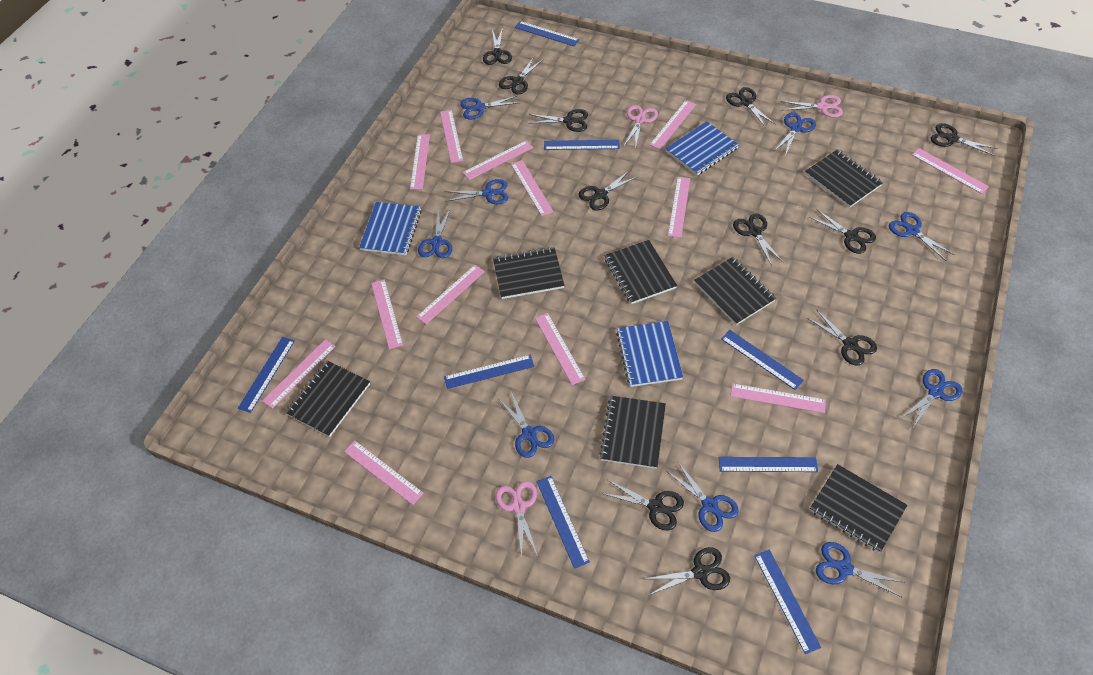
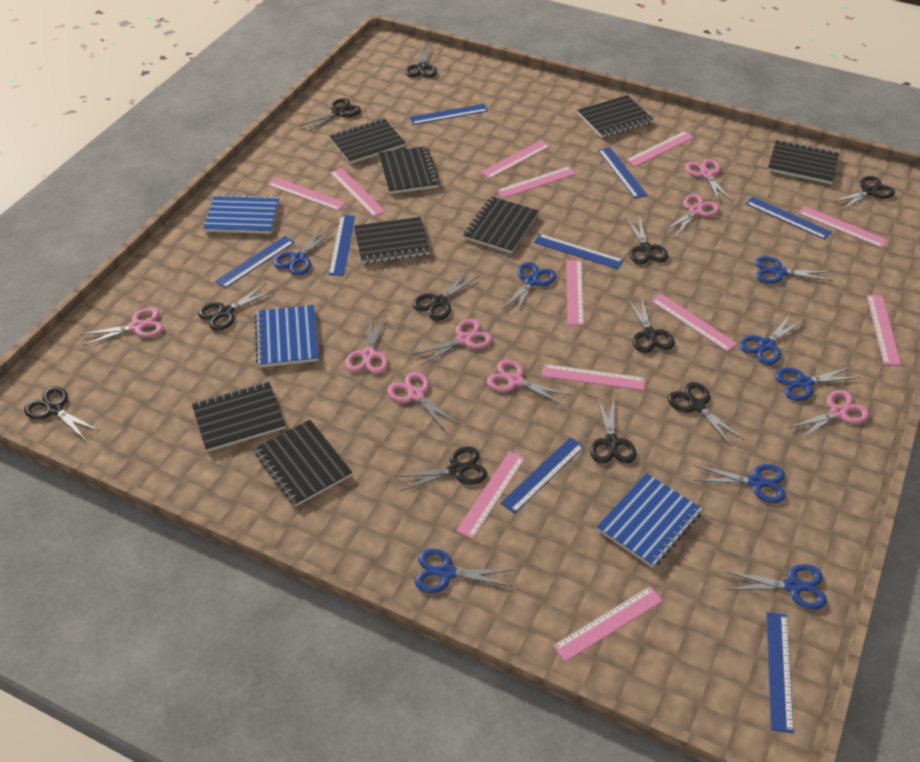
black notebook: 7 -> 8
blue scissors: 9 -> 8
pink ruler: 13 -> 12
pink scissors: 3 -> 8

